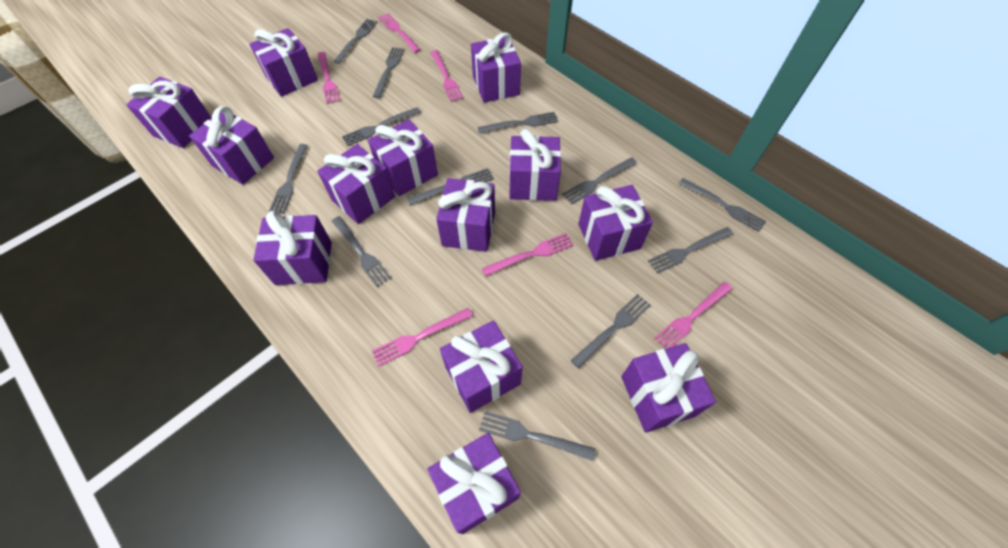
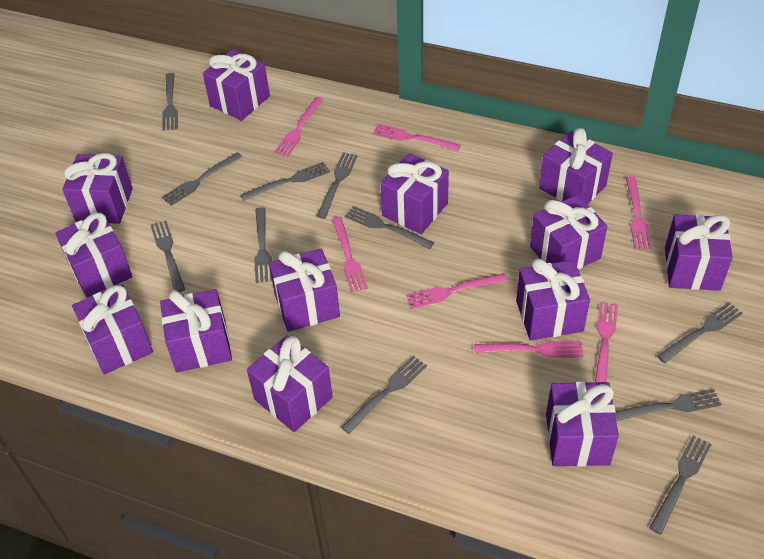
grey fork: 12 -> 11
pink fork: 6 -> 7

